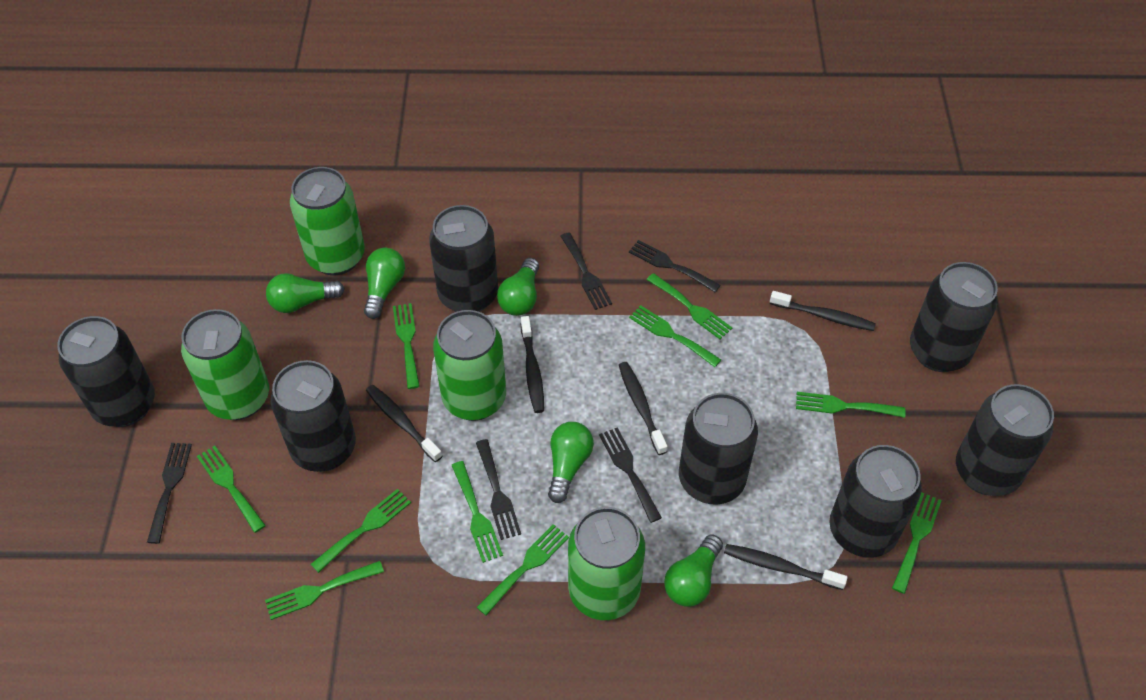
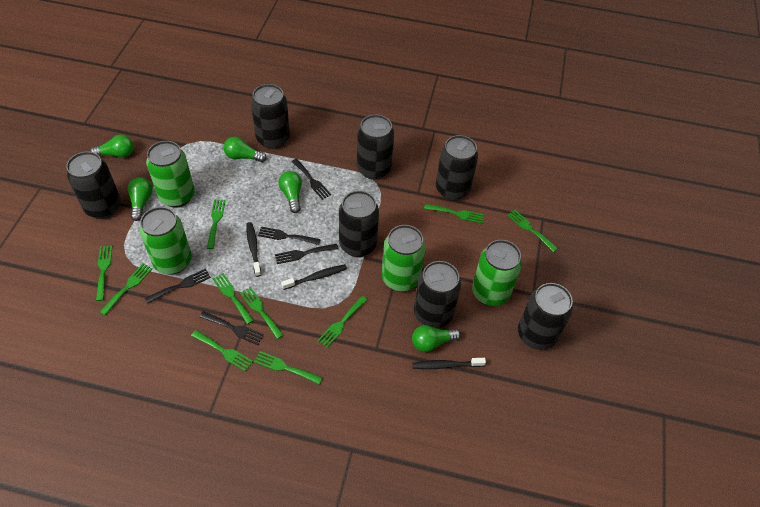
black toothbrush: 5 -> 3

